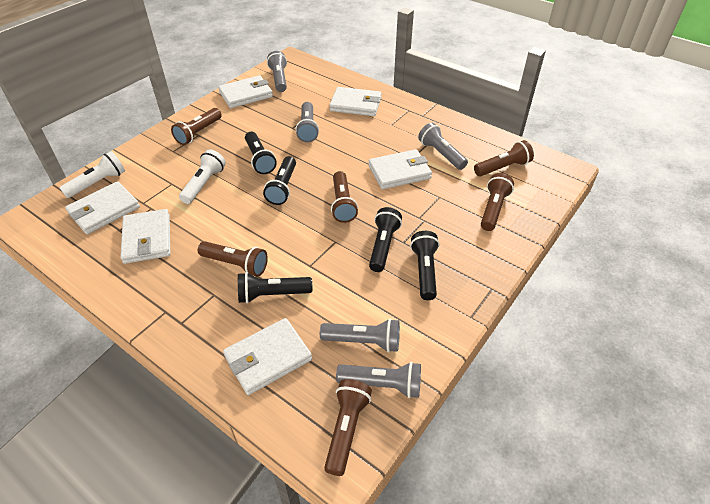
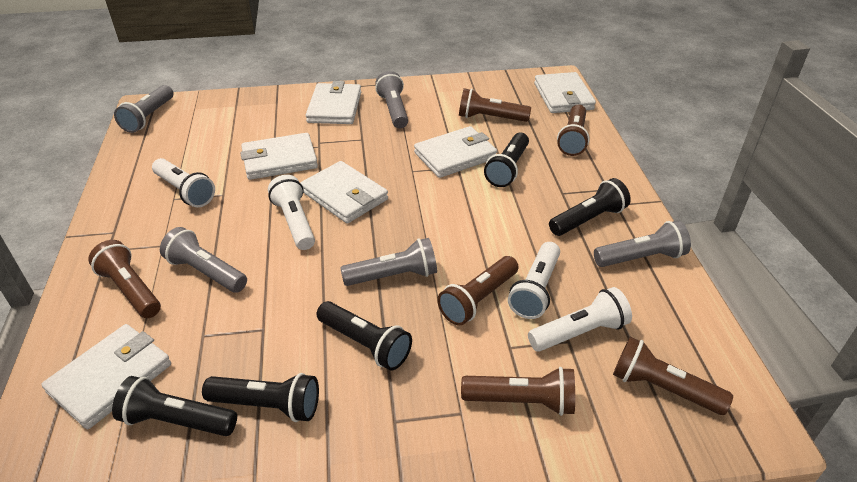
white flashlight: 2 -> 4

